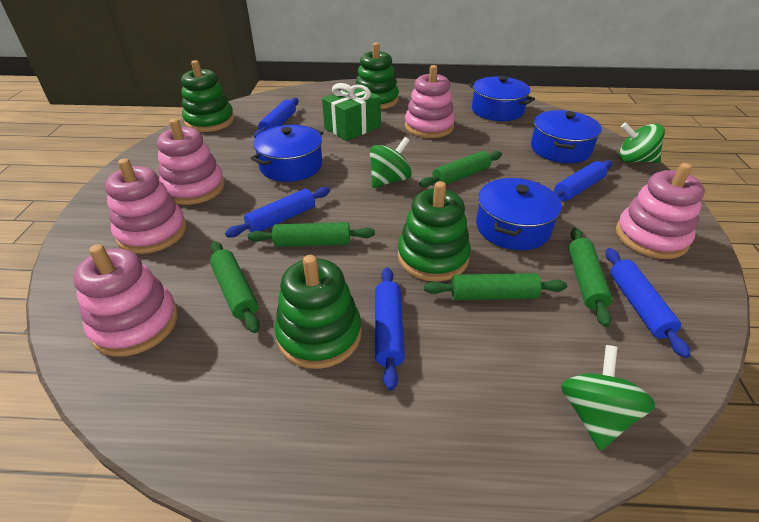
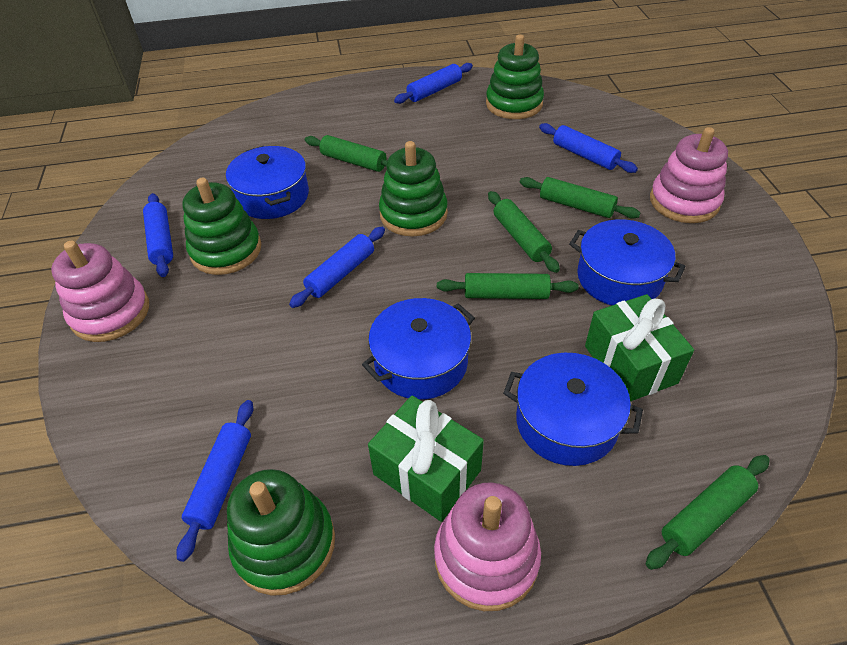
green gift: 1 -> 2
green spinning top: 3 -> 0
pink stacking toy: 5 -> 3

